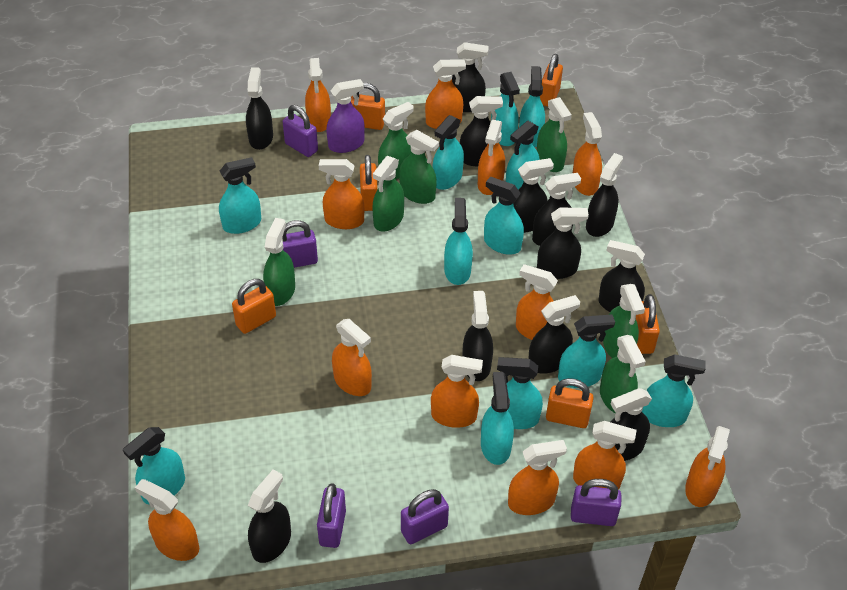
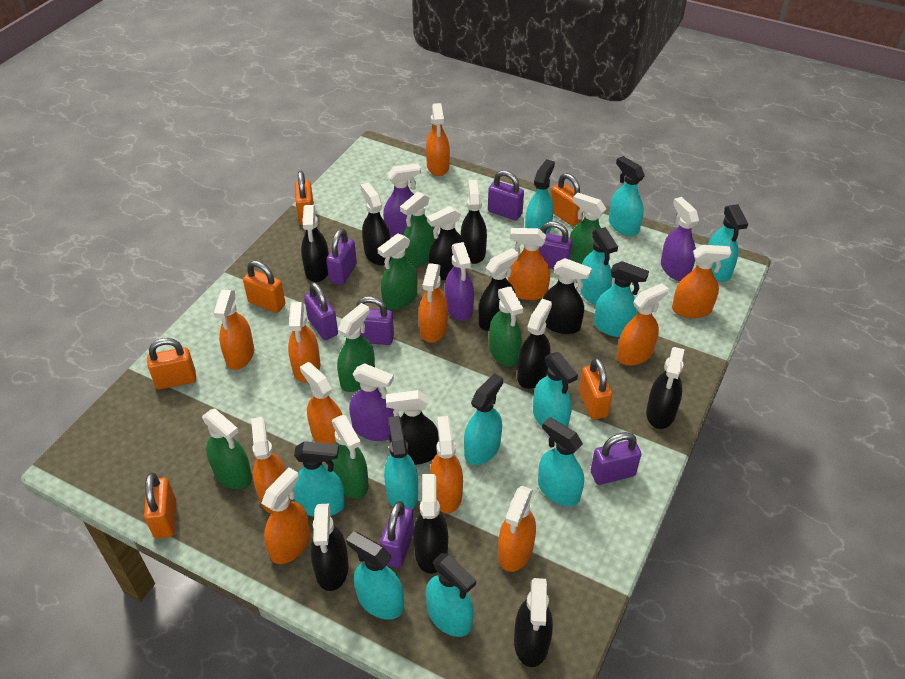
purple padlock: 5 -> 7
purple spray bottle: 1 -> 4

